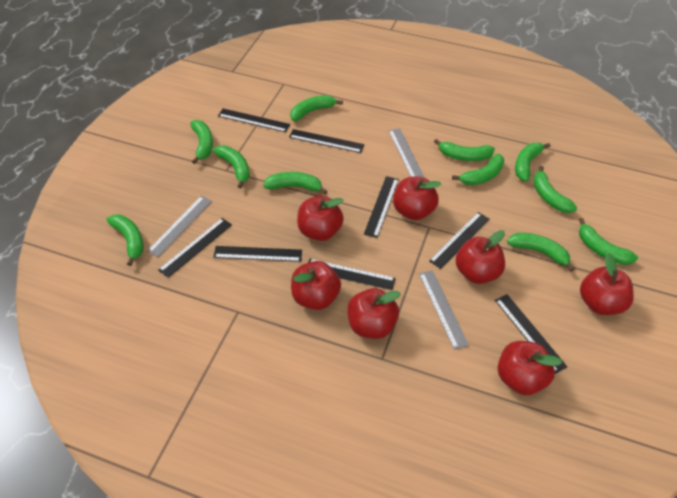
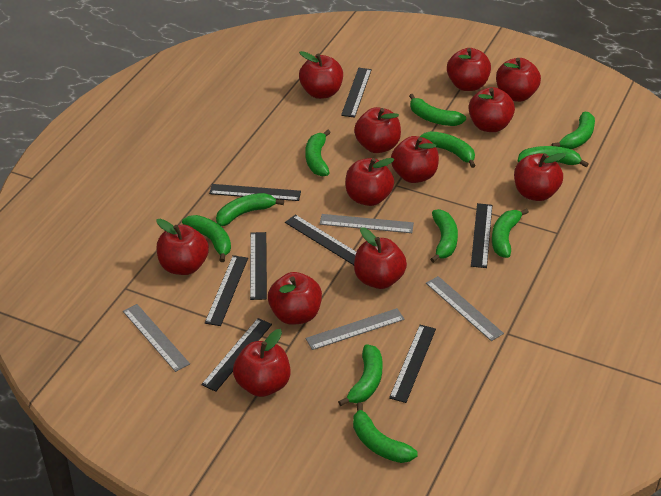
grey ruler: 3 -> 4
red apple: 7 -> 12

